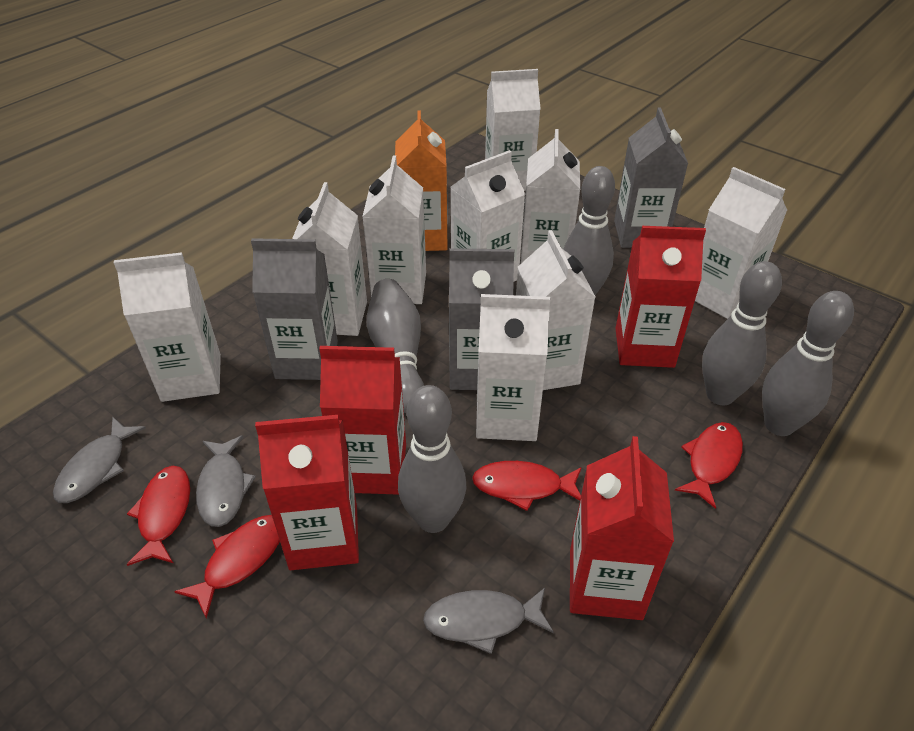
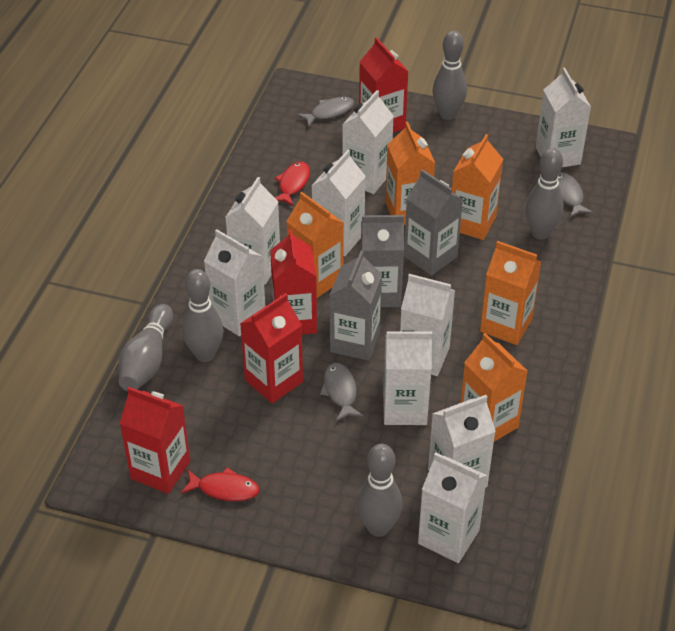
orange carton: 1 -> 5
red fish: 4 -> 2

